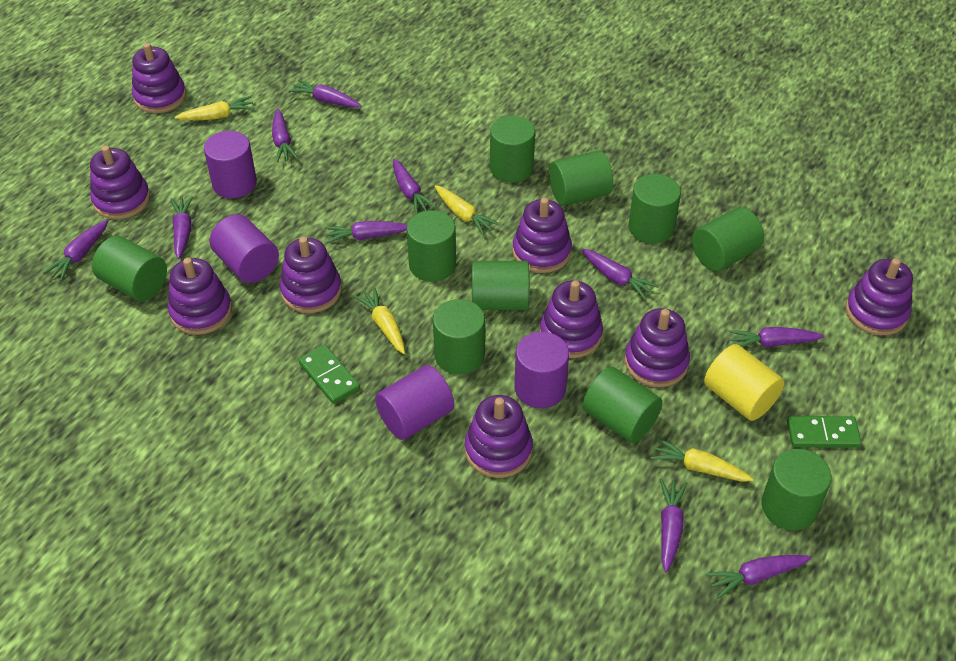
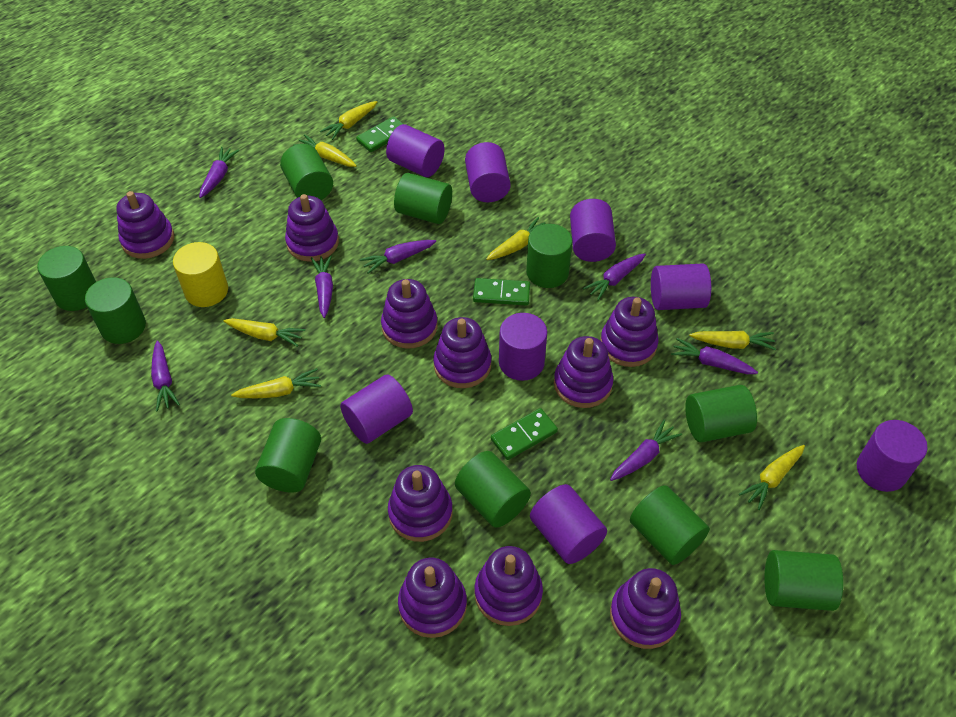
green domino: 2 -> 3
purple carrot: 10 -> 7
purple cylinder: 4 -> 8
purple stacking toy: 9 -> 10
yellow carrot: 4 -> 7

